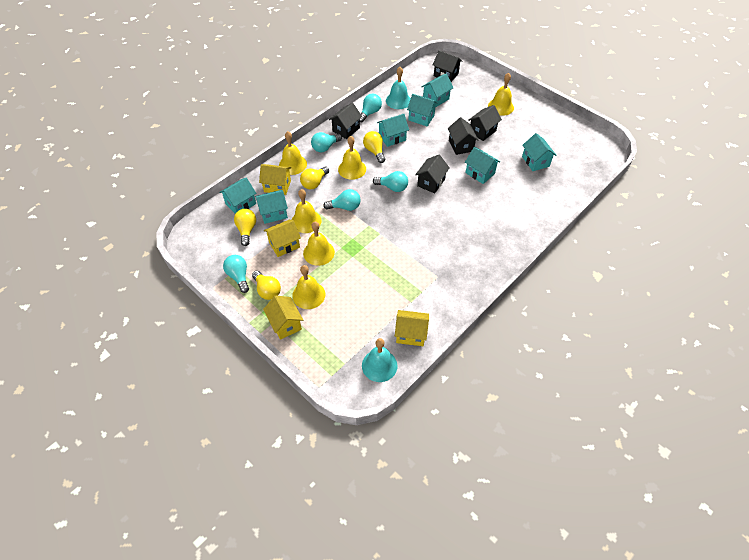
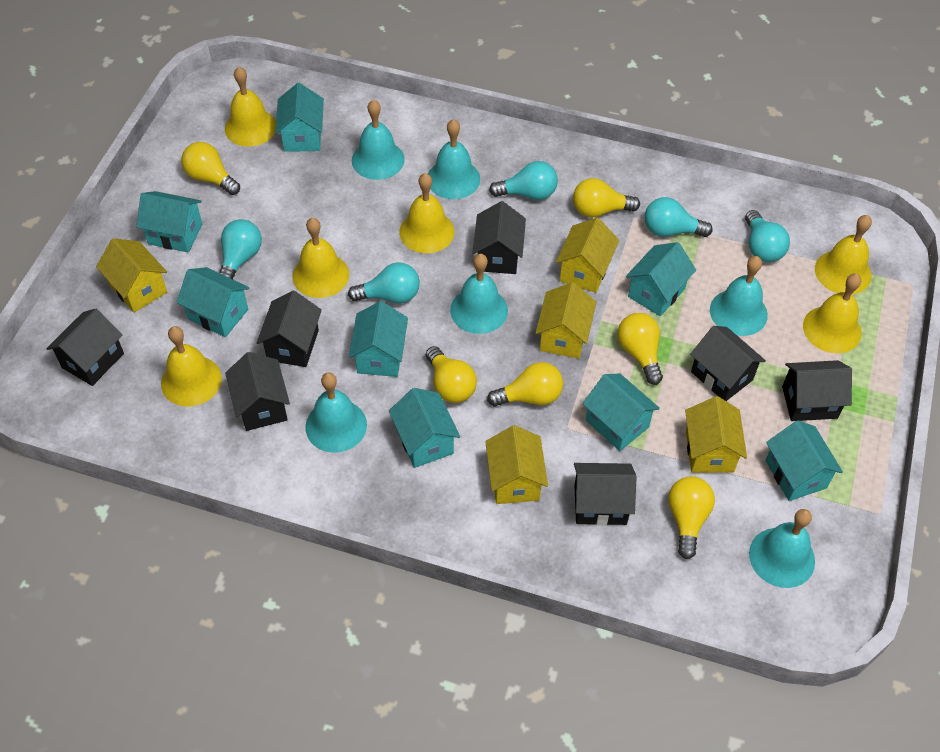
black house: 5 -> 7
turquoise bell: 2 -> 6
turquoise house: 7 -> 8
yellow house: 4 -> 5
yellow light bulb: 4 -> 6

